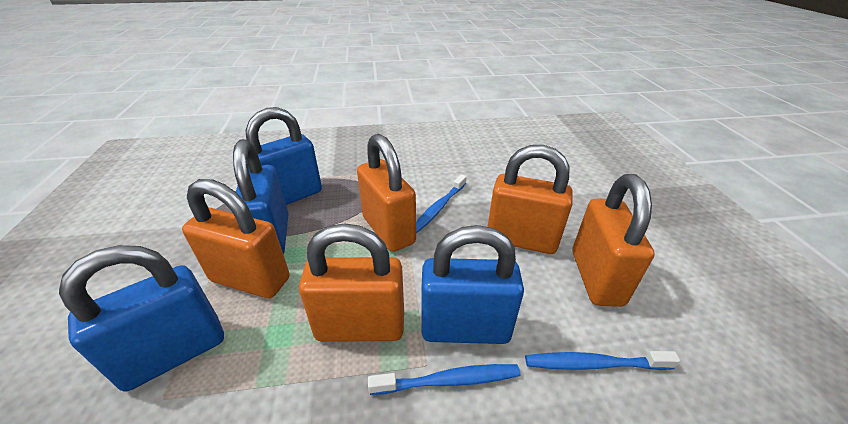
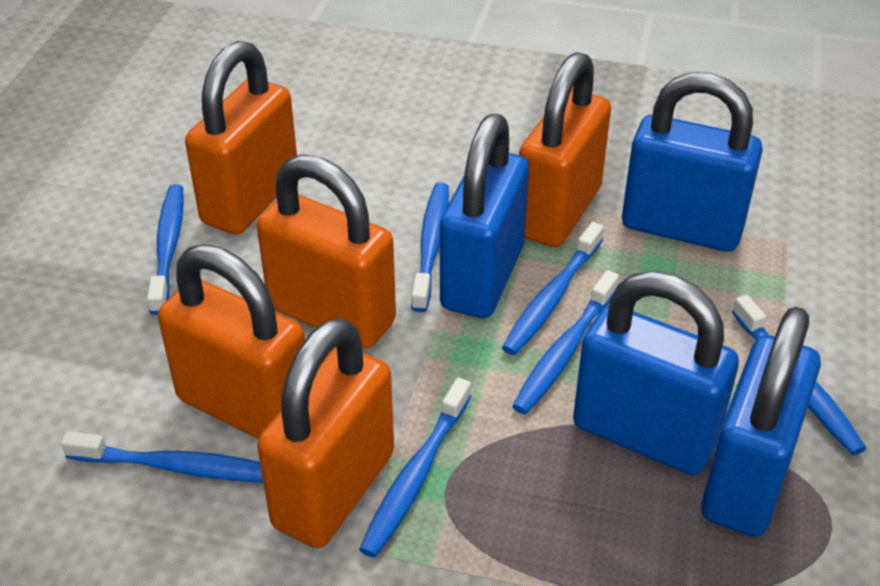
blue toothbrush: 3 -> 7

